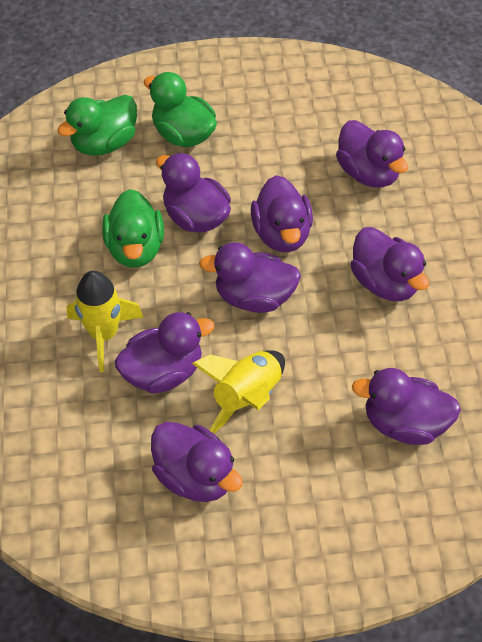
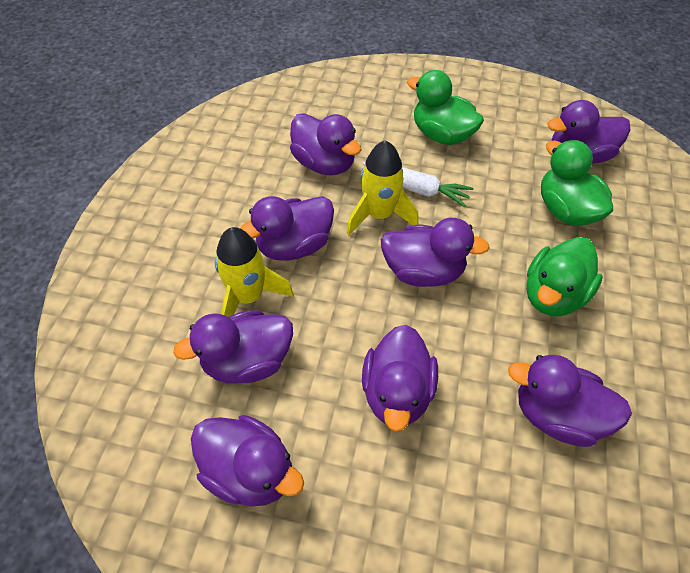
white carrot: 0 -> 1

